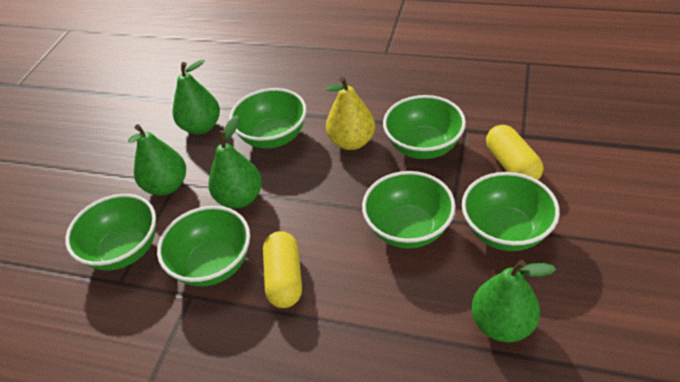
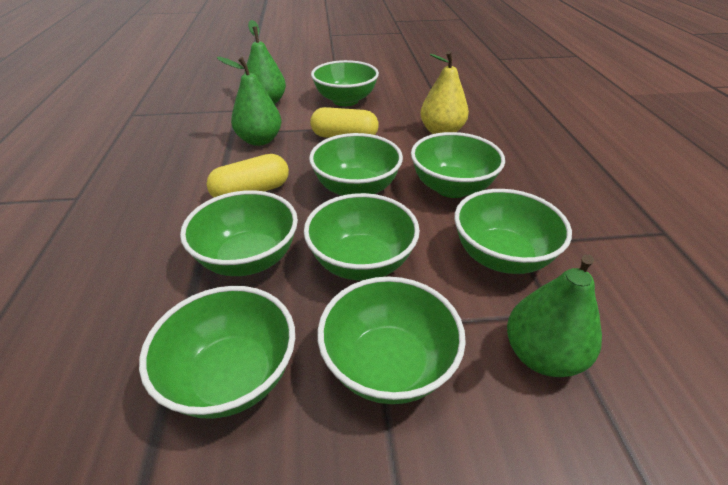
green bowl: 6 -> 8
green pear: 4 -> 3

